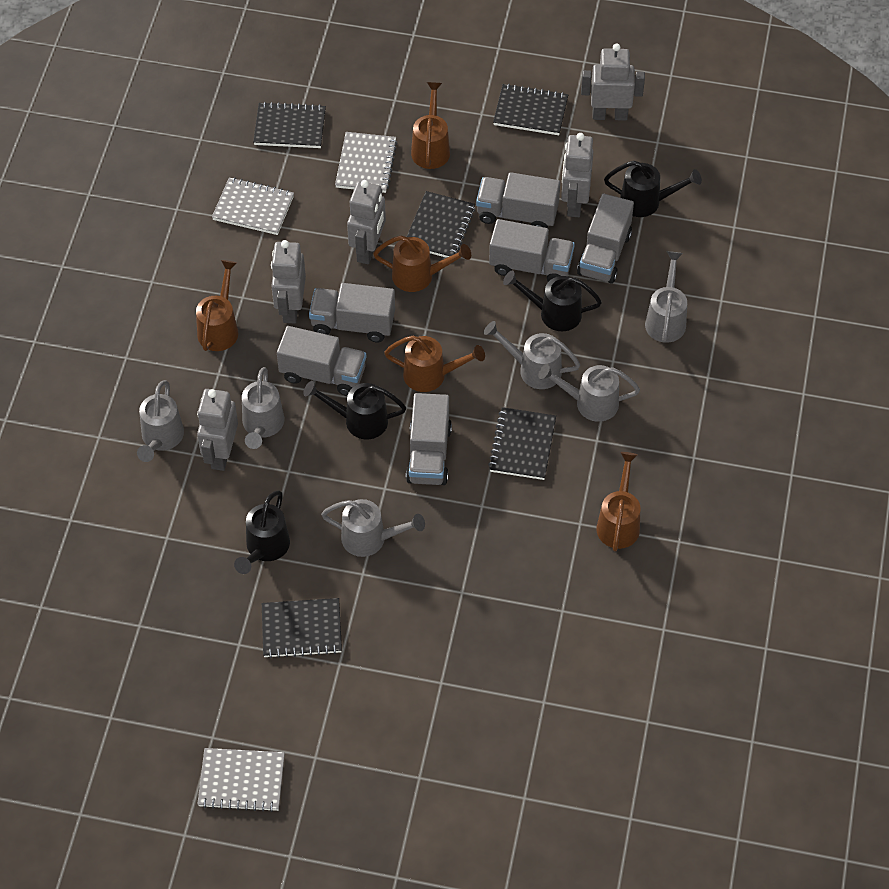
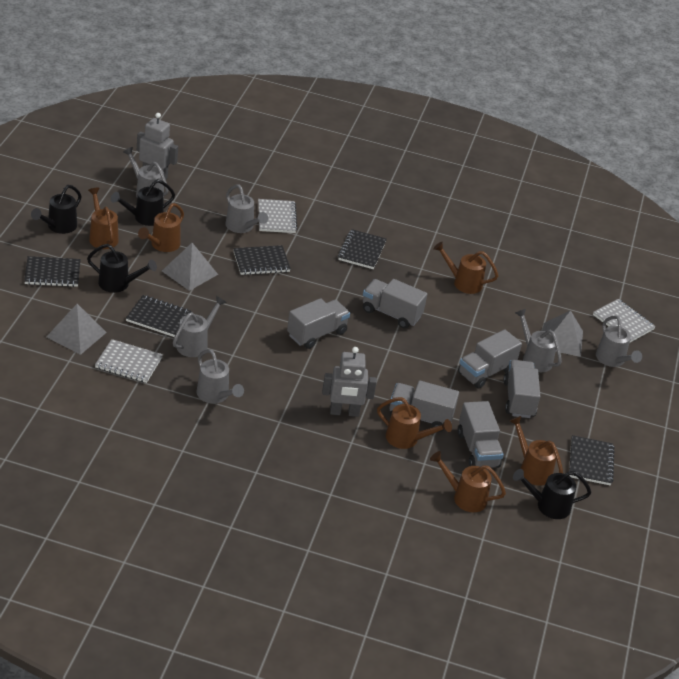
brown watering can: 5 -> 6
grey pyramid: 0 -> 3
grey robot: 5 -> 2

